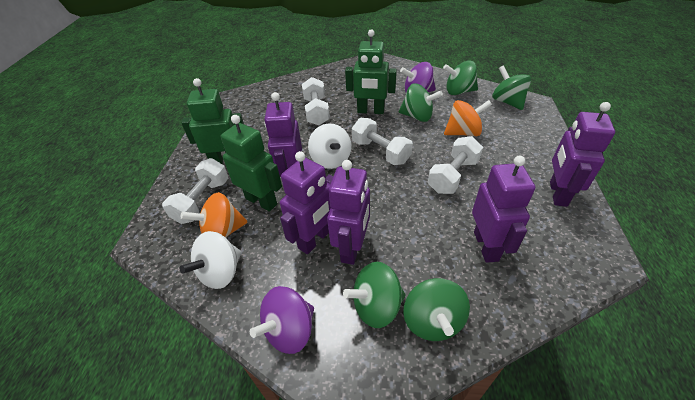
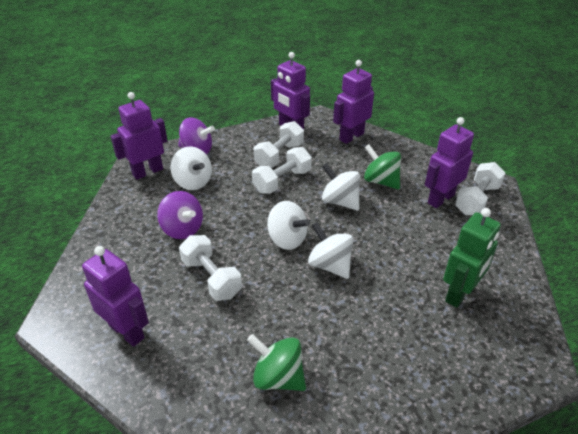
green robot: 3 -> 1
green spinning top: 5 -> 2
orange spinning top: 2 -> 0
white spinning top: 2 -> 4

